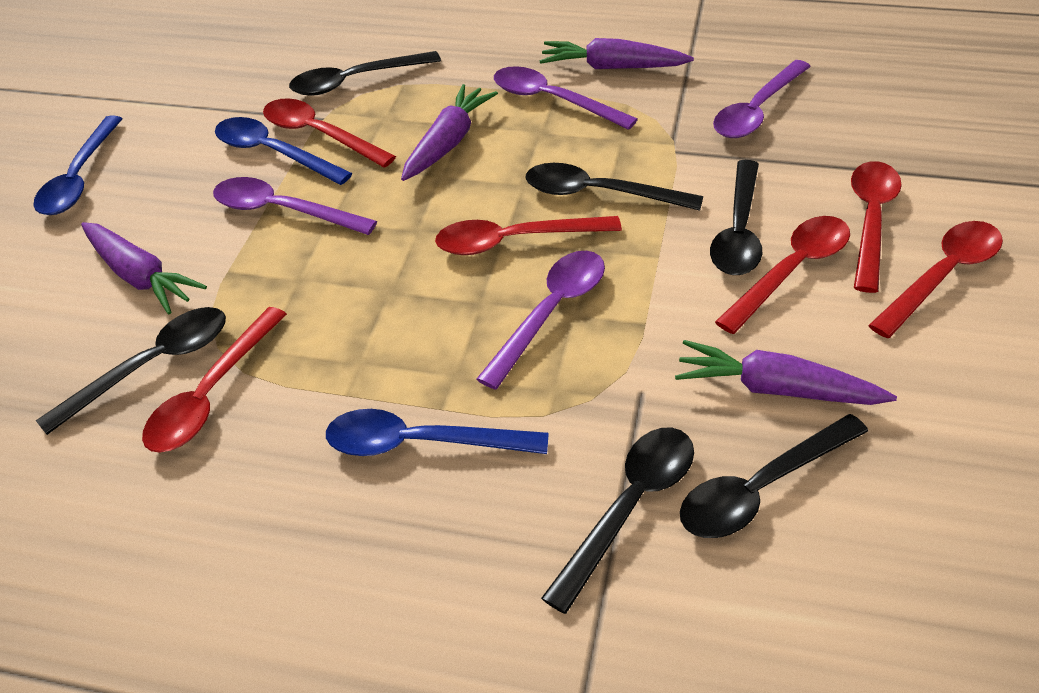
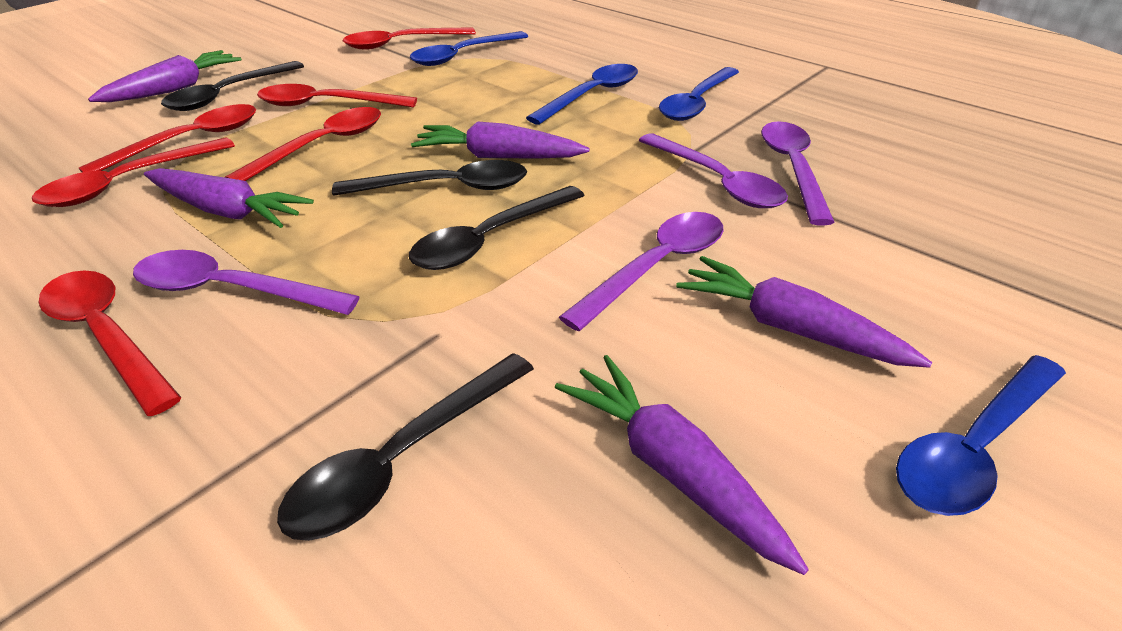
black spoon: 6 -> 4
blue spoon: 3 -> 4
purple carrot: 4 -> 5

